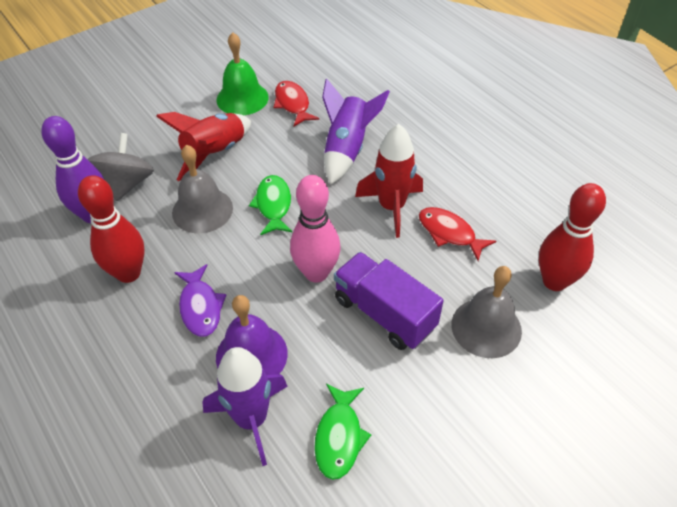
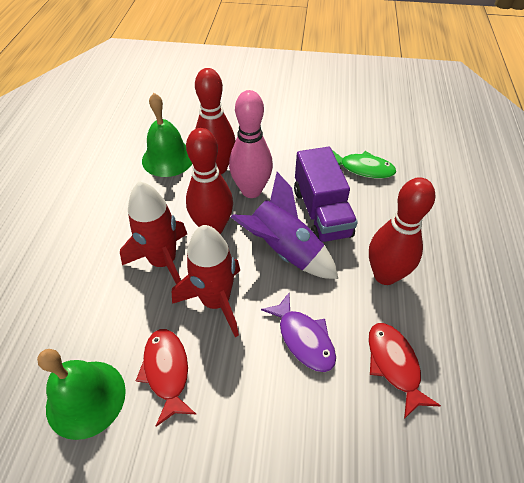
green bell: 1 -> 2
green fish: 2 -> 1
grey bell: 2 -> 0
grey spinning top: 1 -> 0
purple bell: 1 -> 0
purple bowling pin: 1 -> 0
purple rocket: 2 -> 1
red bowling pin: 2 -> 3

